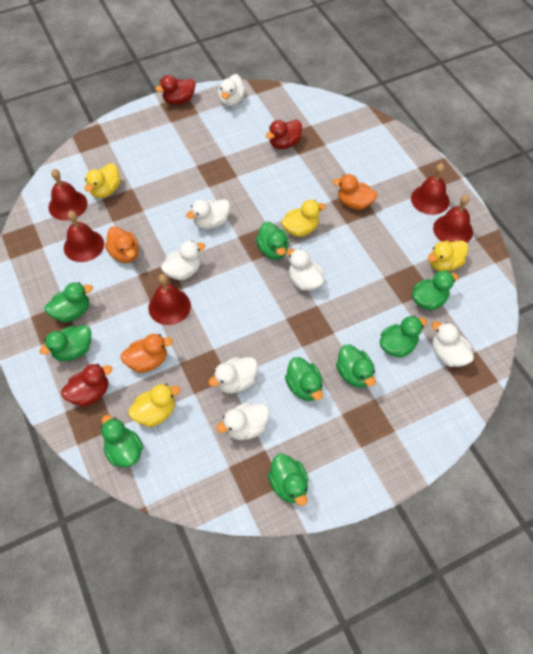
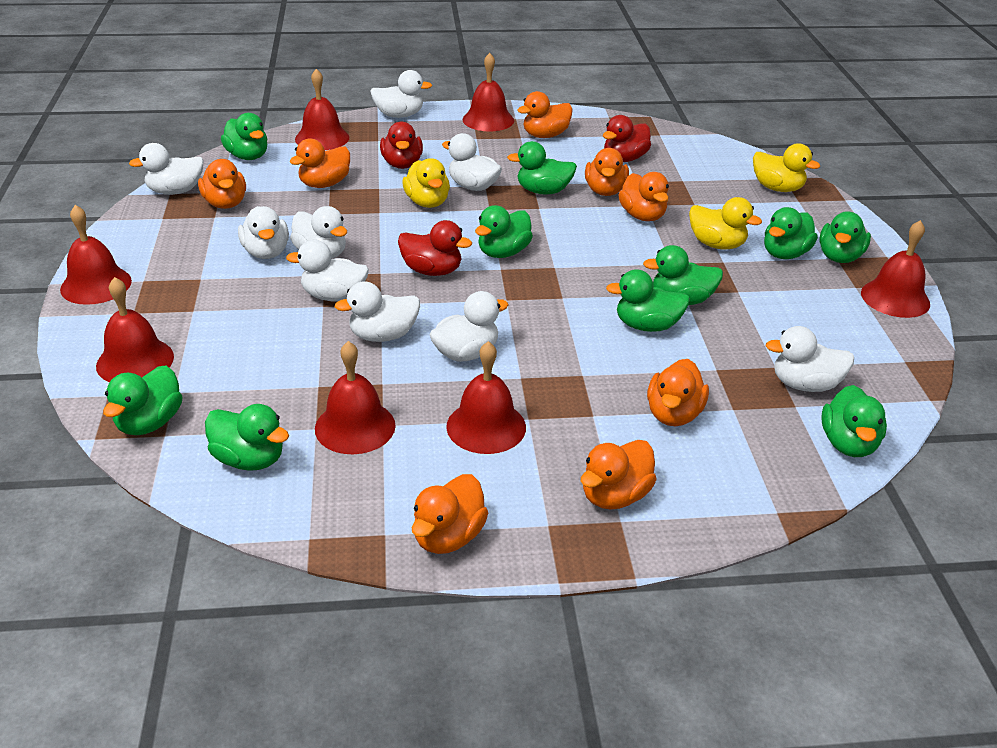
green duck: 9 -> 10
orange duck: 3 -> 8
red bell: 5 -> 7
white duck: 7 -> 9
yellow duck: 4 -> 3

